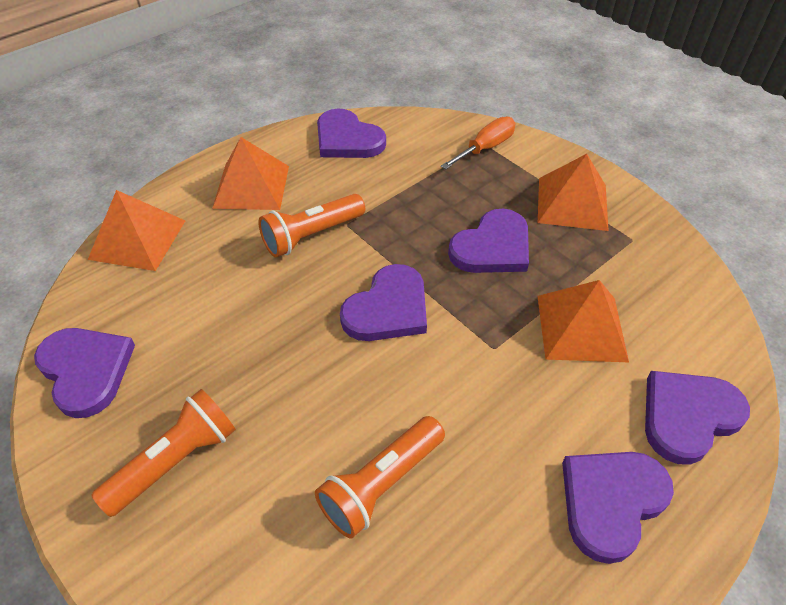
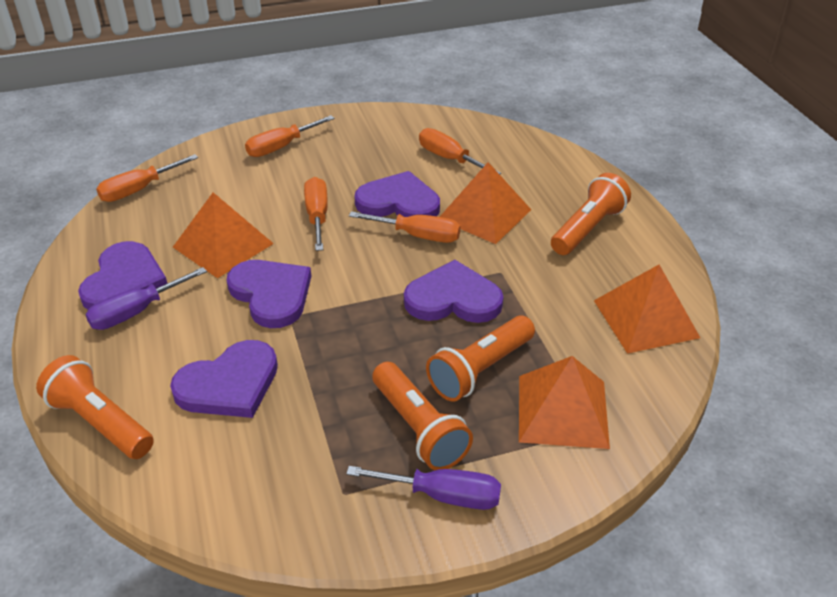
orange flashlight: 3 -> 4
orange screwdriver: 1 -> 5
purple heart: 6 -> 5
purple screwdriver: 0 -> 2

